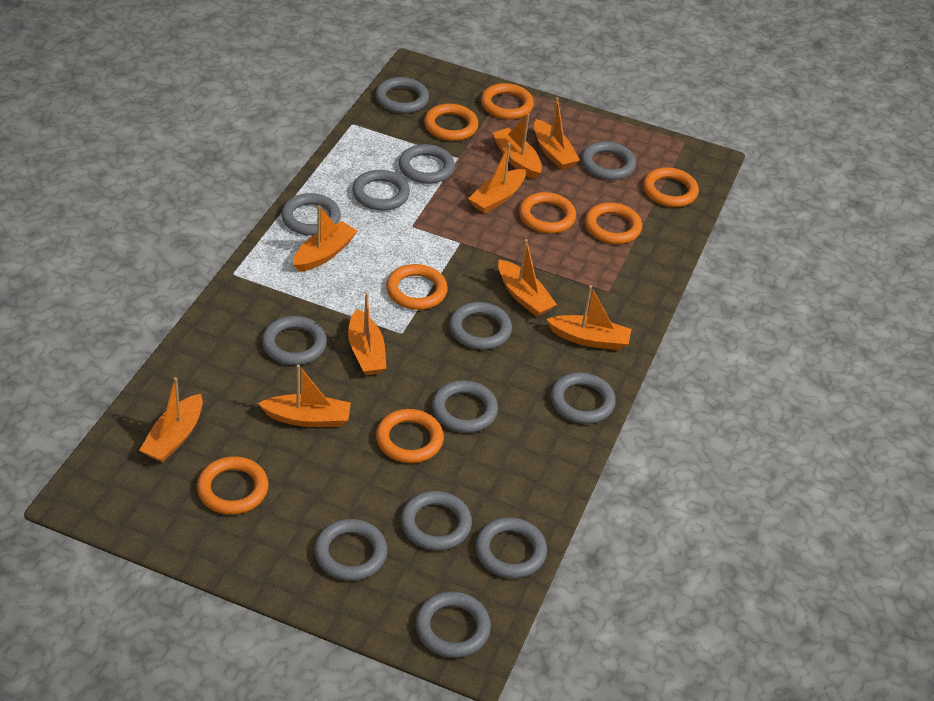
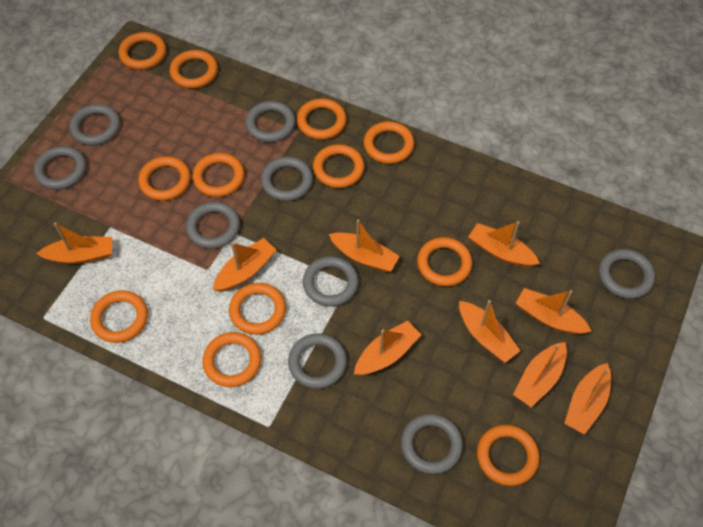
grey ring: 13 -> 9
orange ring: 8 -> 12

